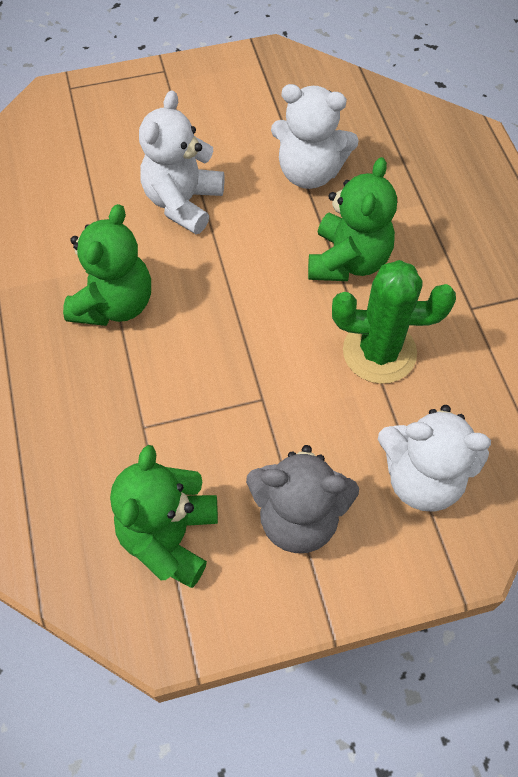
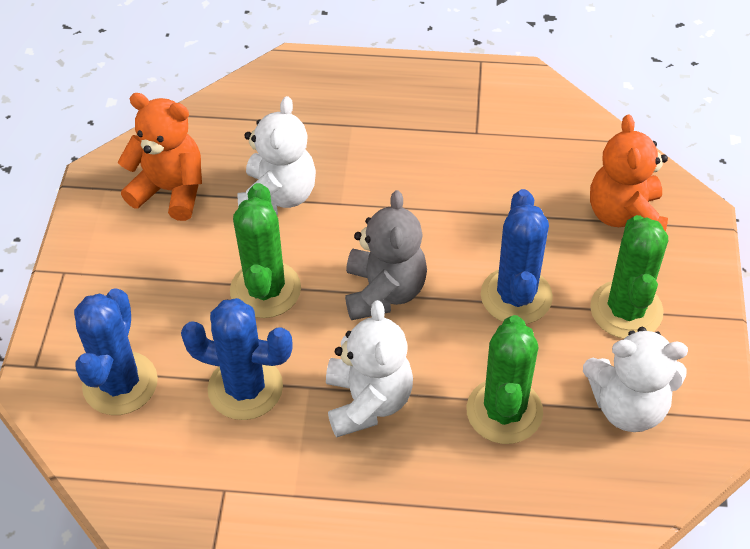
blue cactus: 0 -> 3
green cactus: 1 -> 3
green teddy bear: 3 -> 0
orange teddy bear: 0 -> 2

